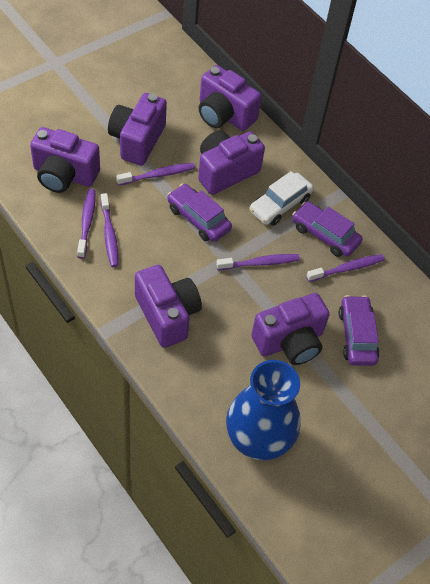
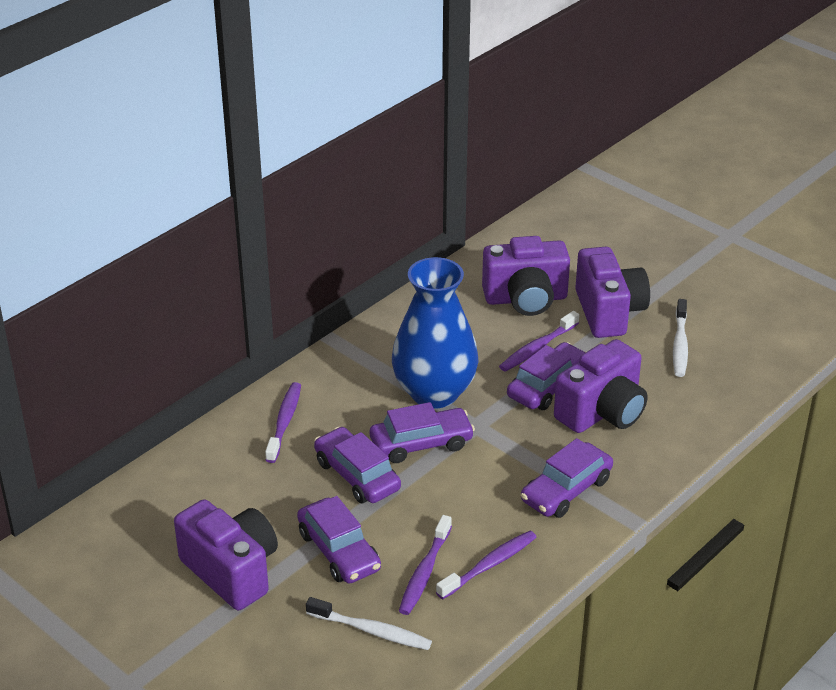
purple camera: 6 -> 4
purple car: 3 -> 5
purple toothbrush: 5 -> 4
white car: 1 -> 0
white toothbrush: 0 -> 2

